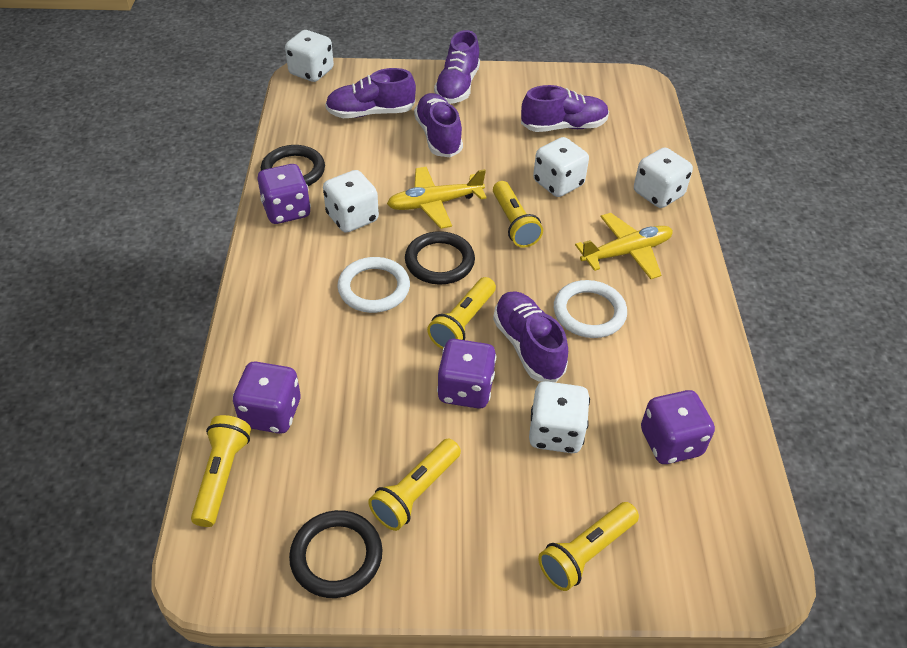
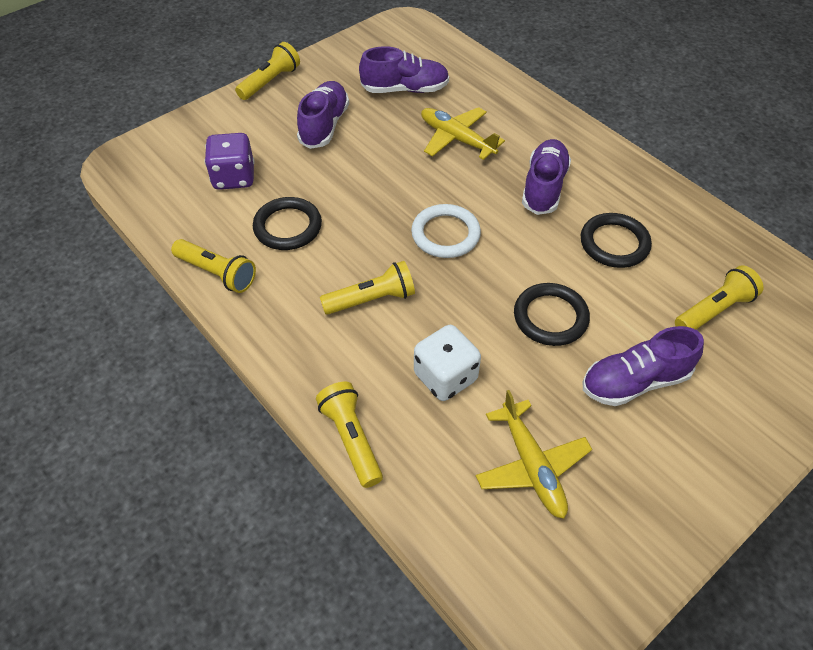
purple dice: 4 -> 1
purple shoe: 5 -> 4
white dice: 5 -> 1
white ring: 2 -> 1

